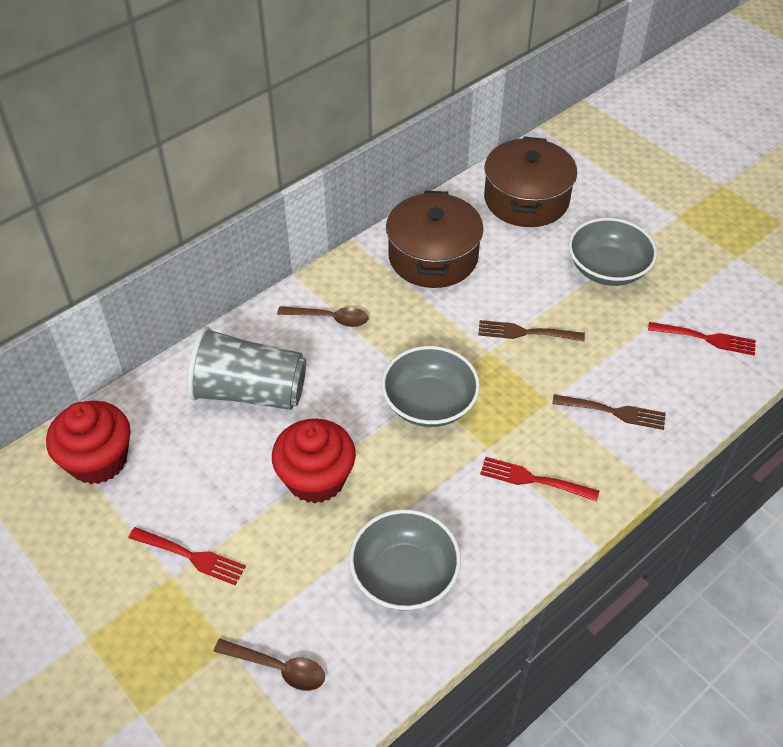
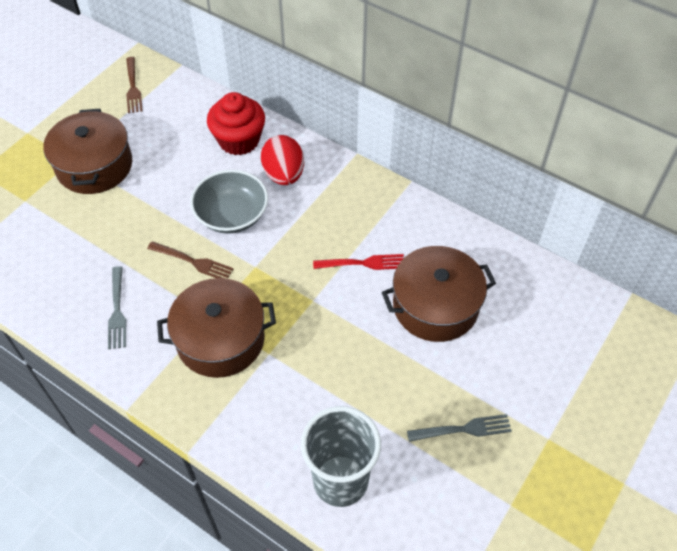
brown pot: 2 -> 3
brown spoon: 2 -> 0
grey bowl: 3 -> 1
grey fork: 0 -> 2
red cupcake: 2 -> 1
red egg: 0 -> 1
red fork: 3 -> 1

